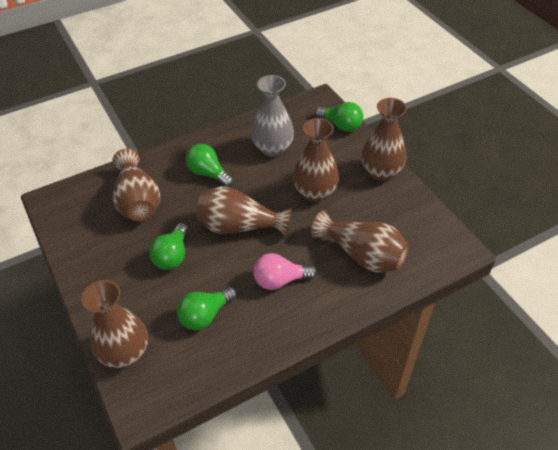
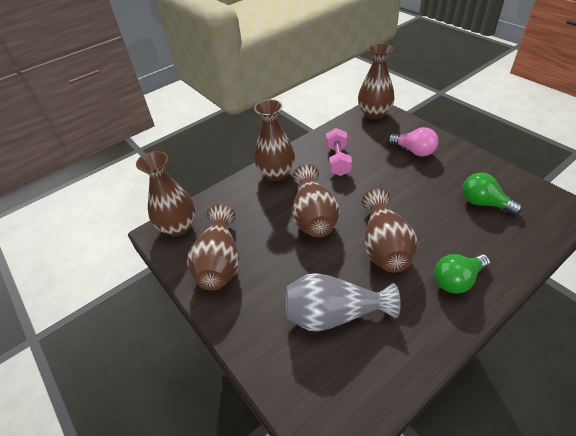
green light bulb: 4 -> 2
pink dumbbell: 0 -> 1

